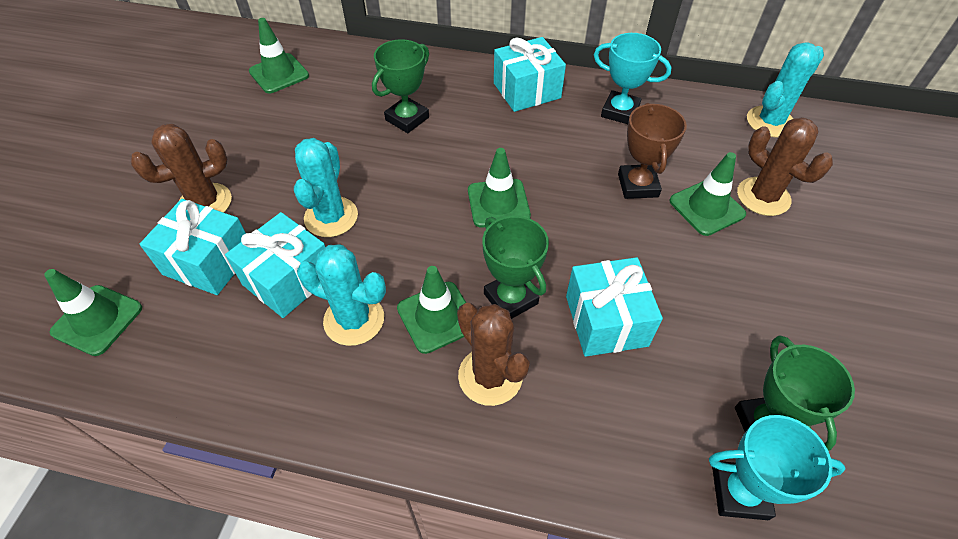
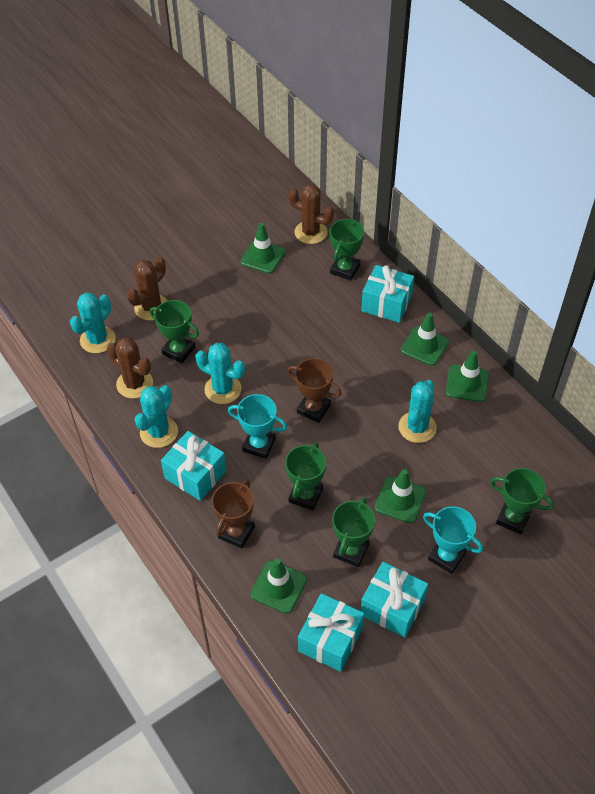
brown trophy: 1 -> 2
green trophy: 3 -> 5
turquoise cactus: 3 -> 4

